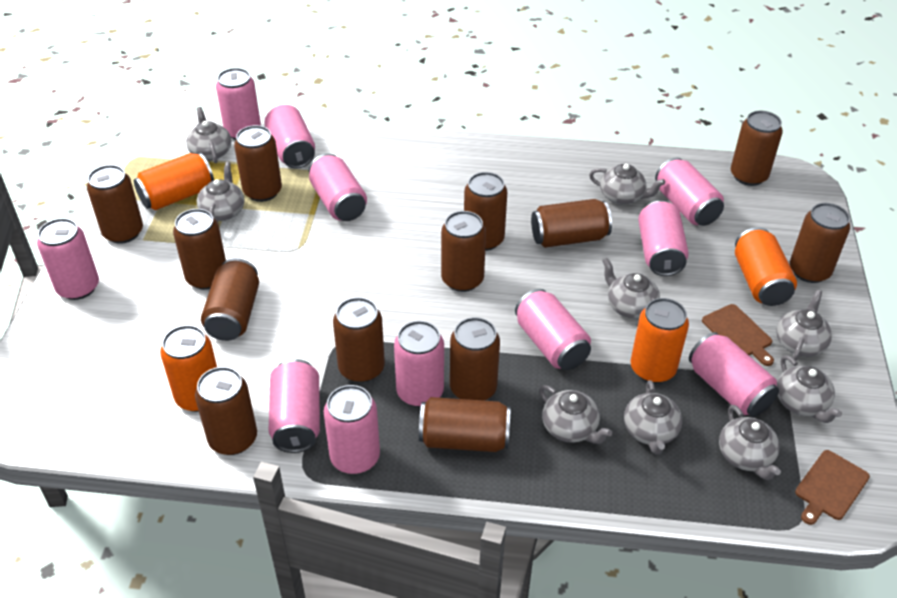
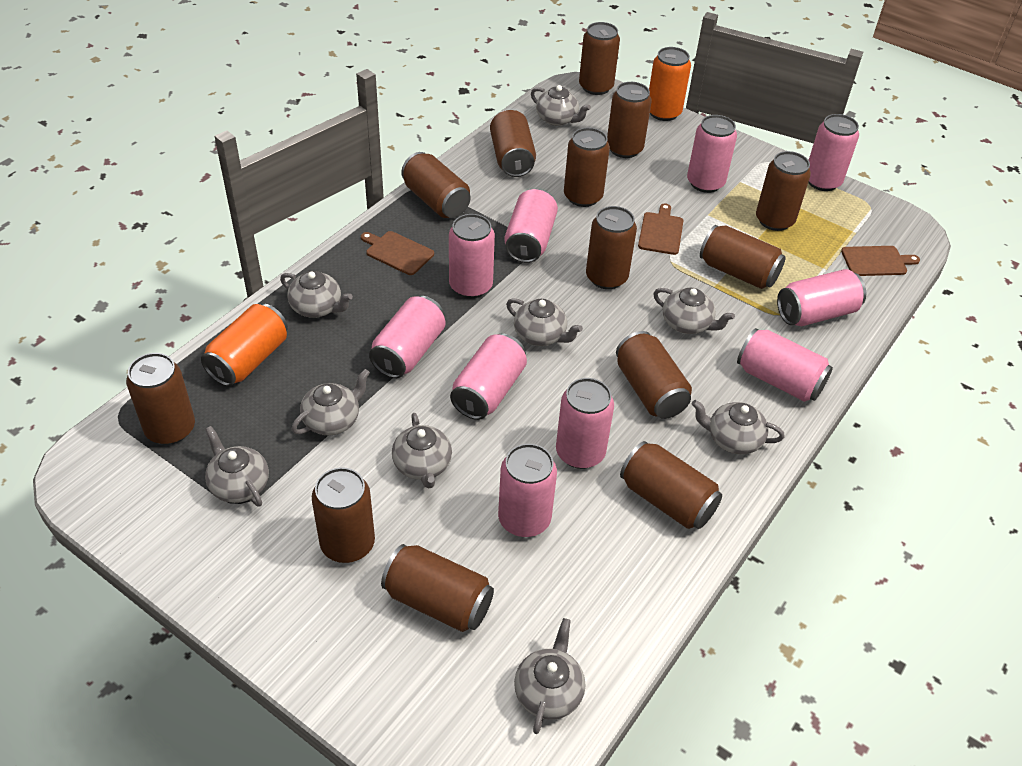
brown cutting board: 2 -> 3
orange can: 4 -> 2
pink can: 11 -> 10

